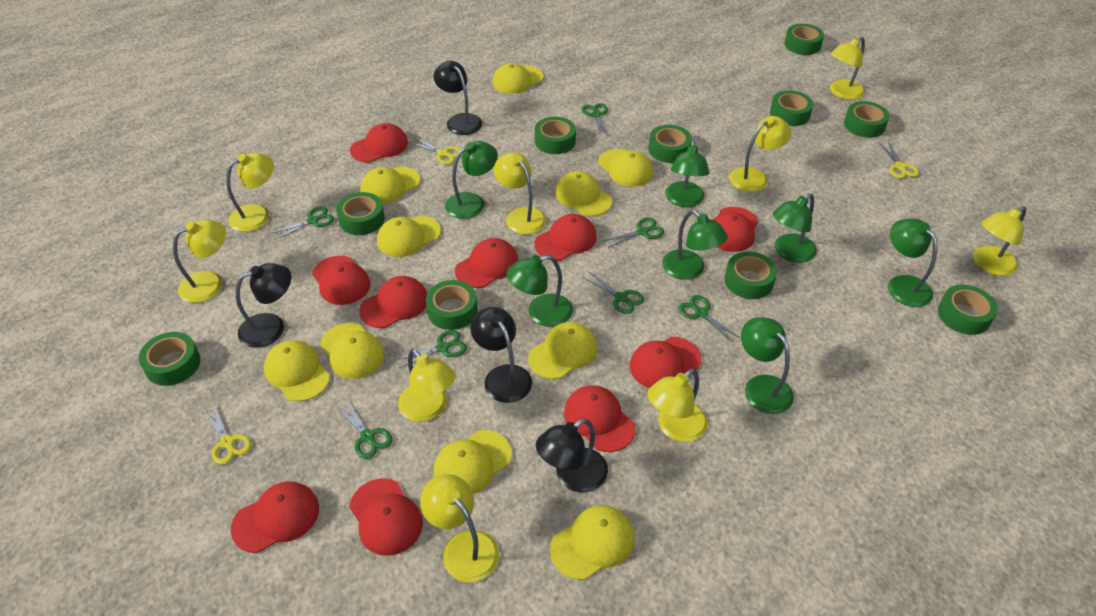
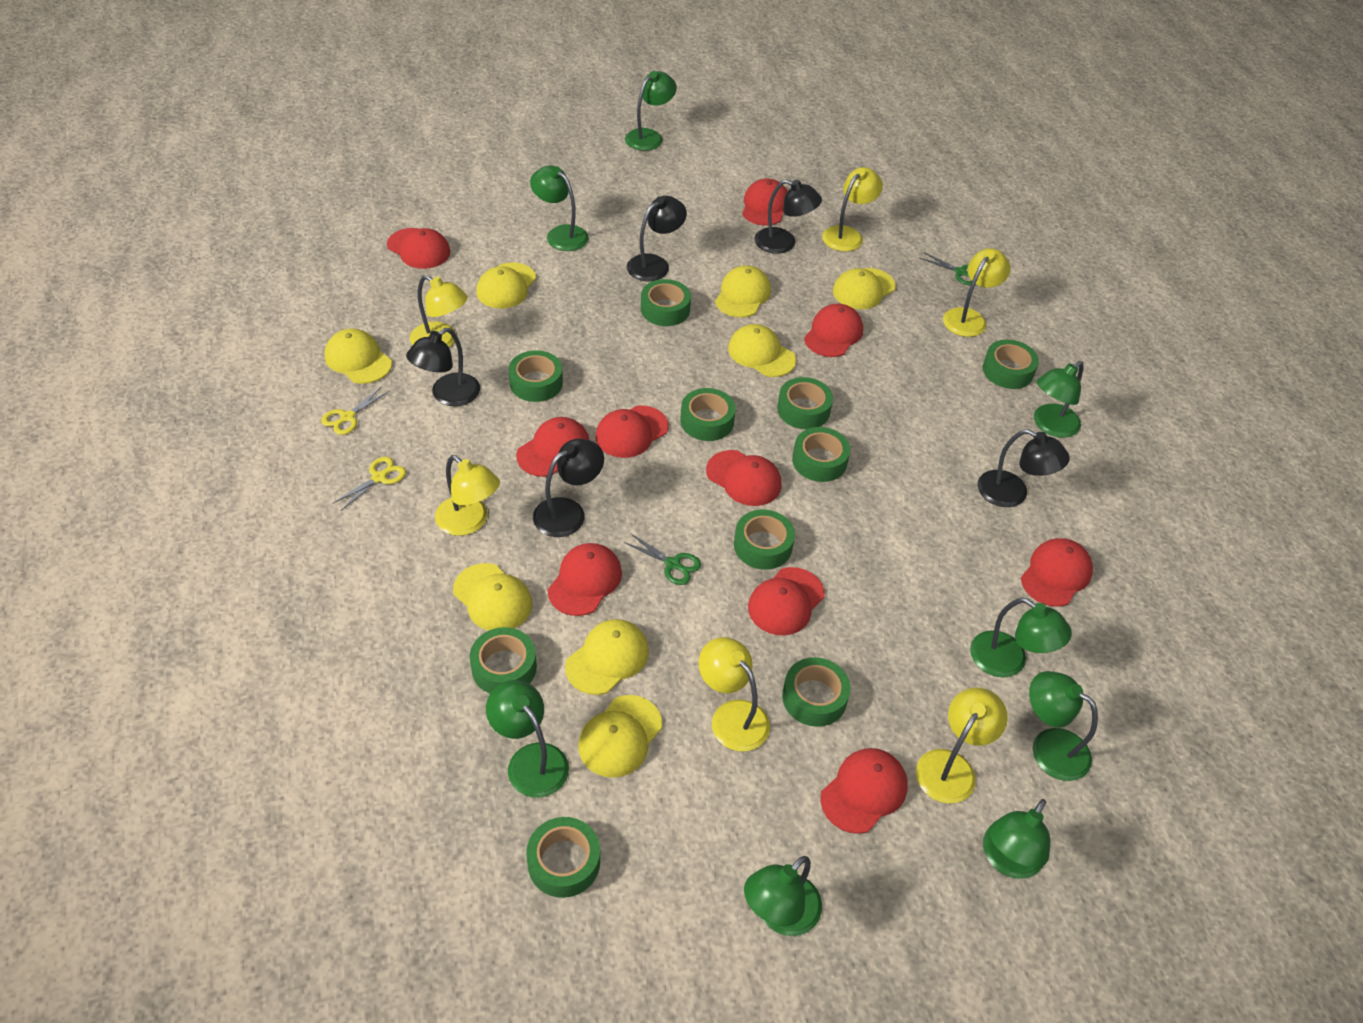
black lamp: 4 -> 5
green lamp: 7 -> 8
green scissors: 7 -> 2
yellow cap: 10 -> 8
yellow lamp: 9 -> 6
yellow scissors: 3 -> 2

